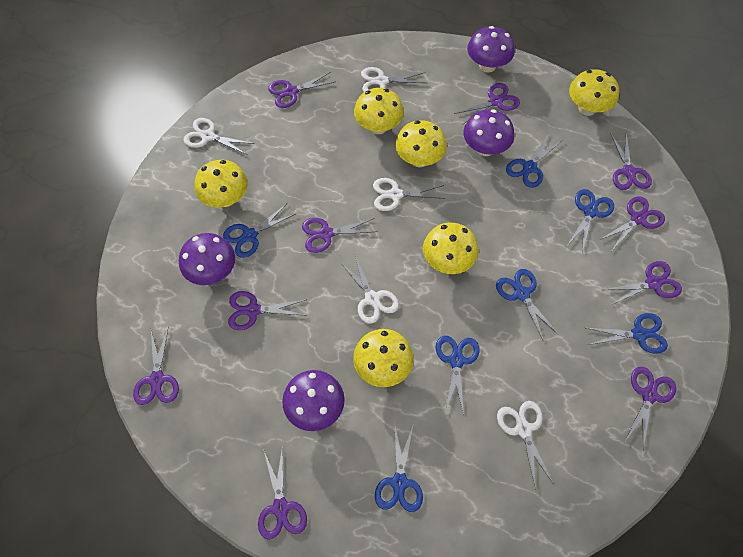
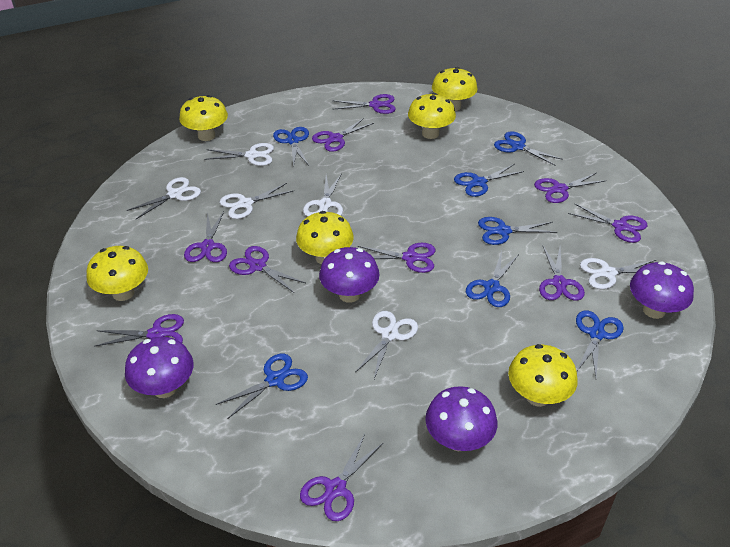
white scissors: 5 -> 6

